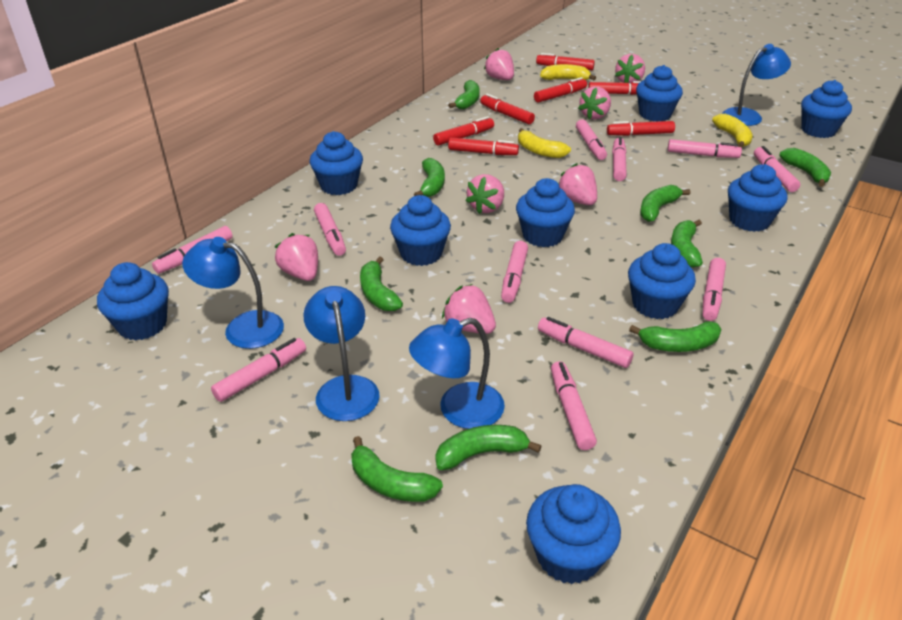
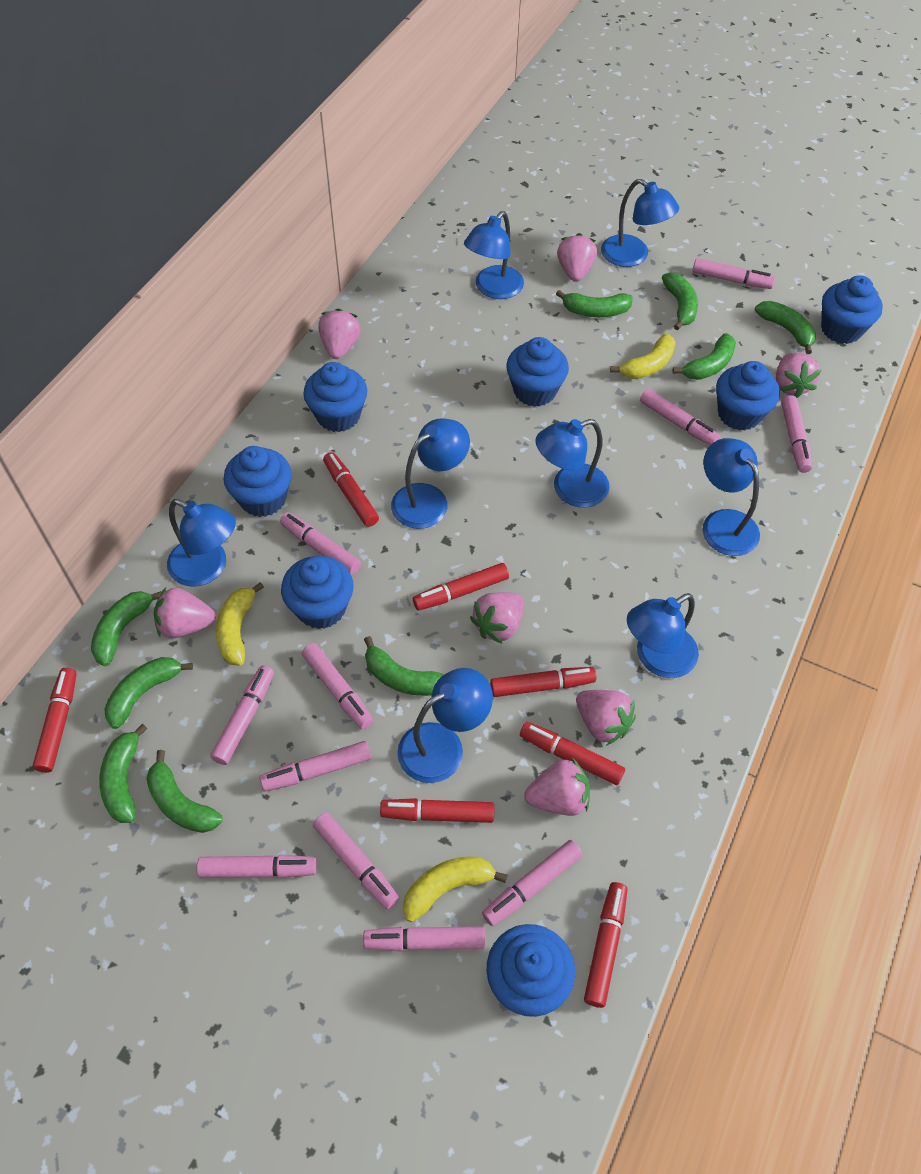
blue cupcake: 9 -> 7
blue lamp: 4 -> 8

